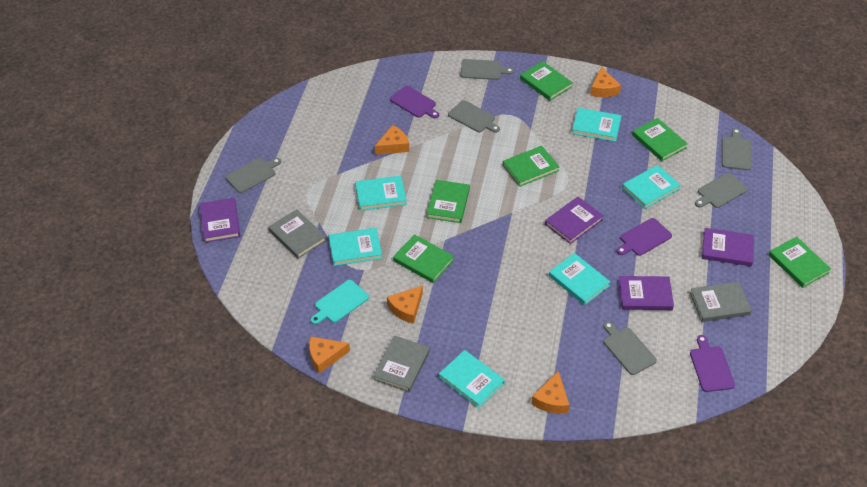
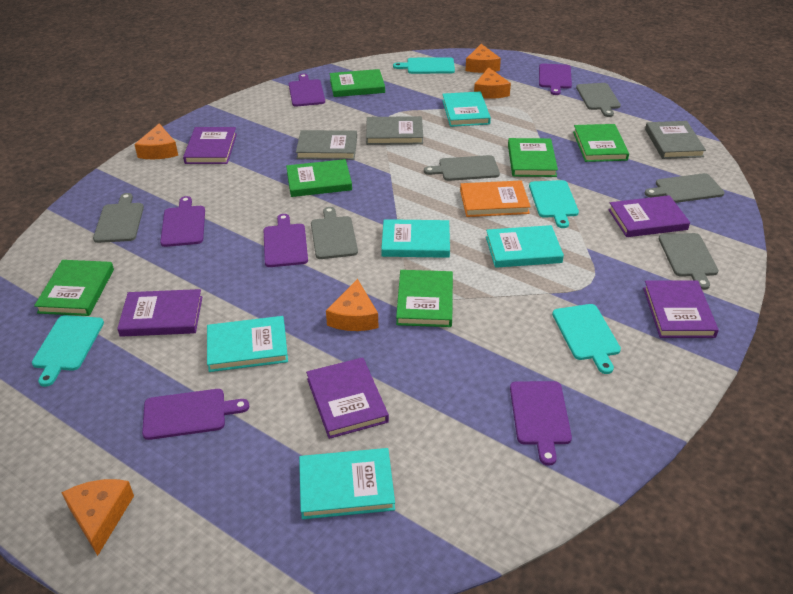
orange book: 0 -> 1
purple book: 4 -> 5
purple cutting board: 3 -> 6
turquoise book: 6 -> 5
turquoise cutting board: 1 -> 4

